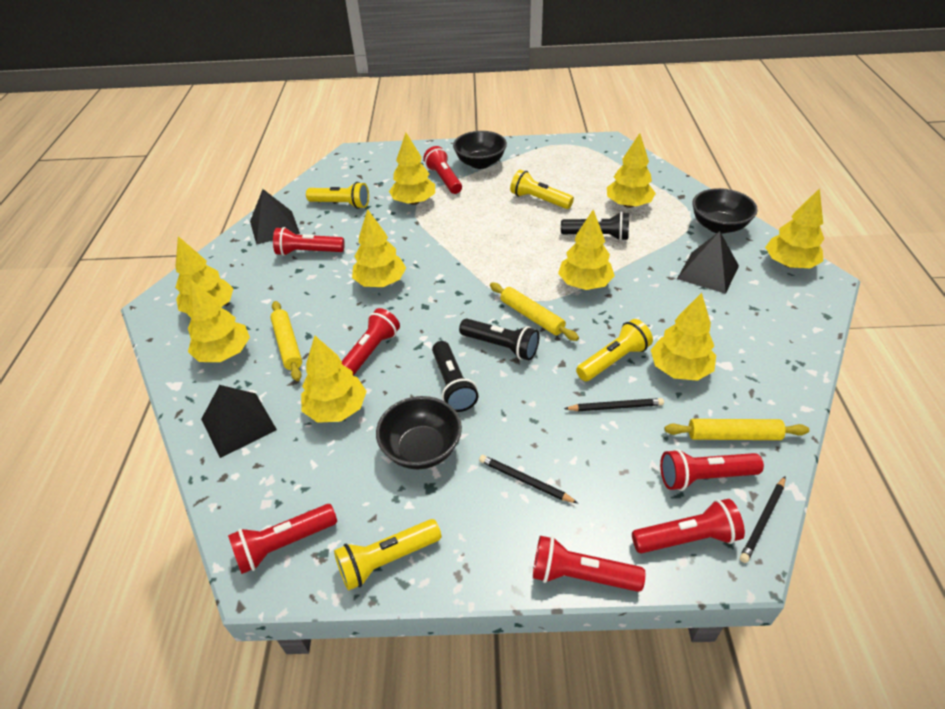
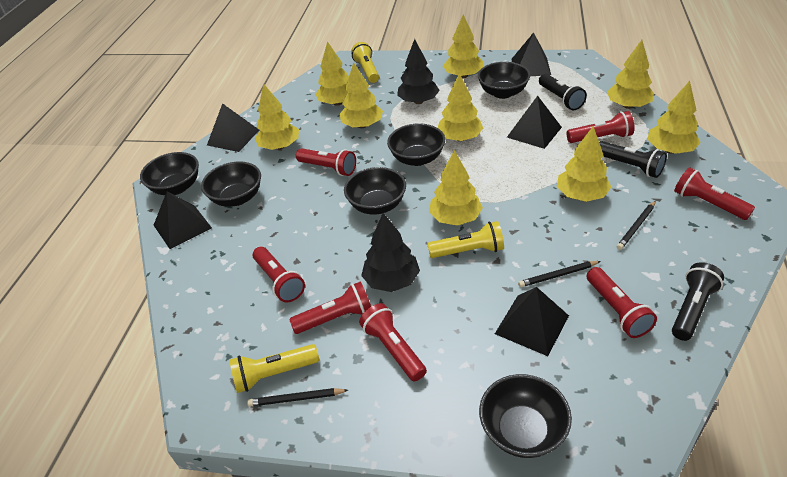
black bowl: 3 -> 6
black pyramid: 3 -> 5
black tree: 0 -> 2
yellow flashlight: 4 -> 3
yellow rolling pin: 3 -> 0

